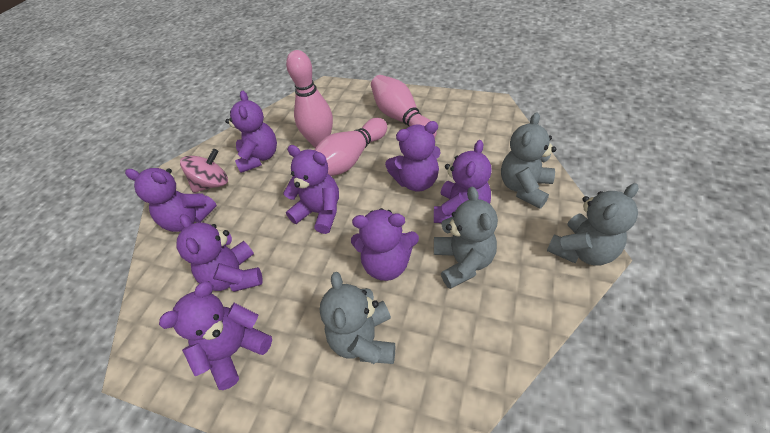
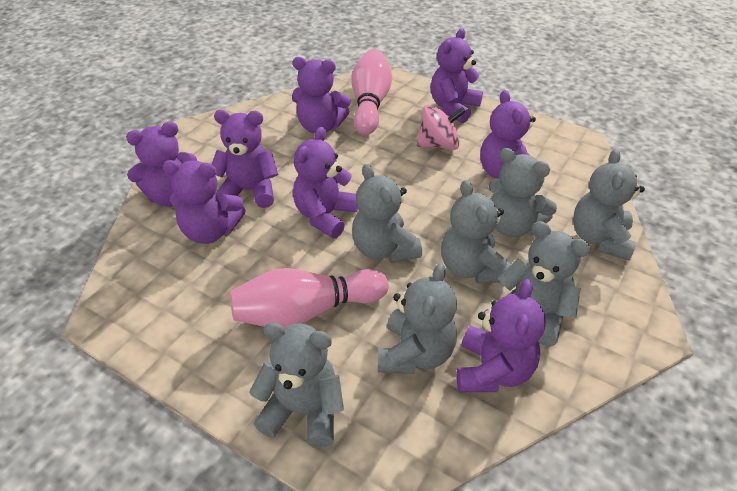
grey teddy bear: 4 -> 7
pink bowling pin: 3 -> 2

